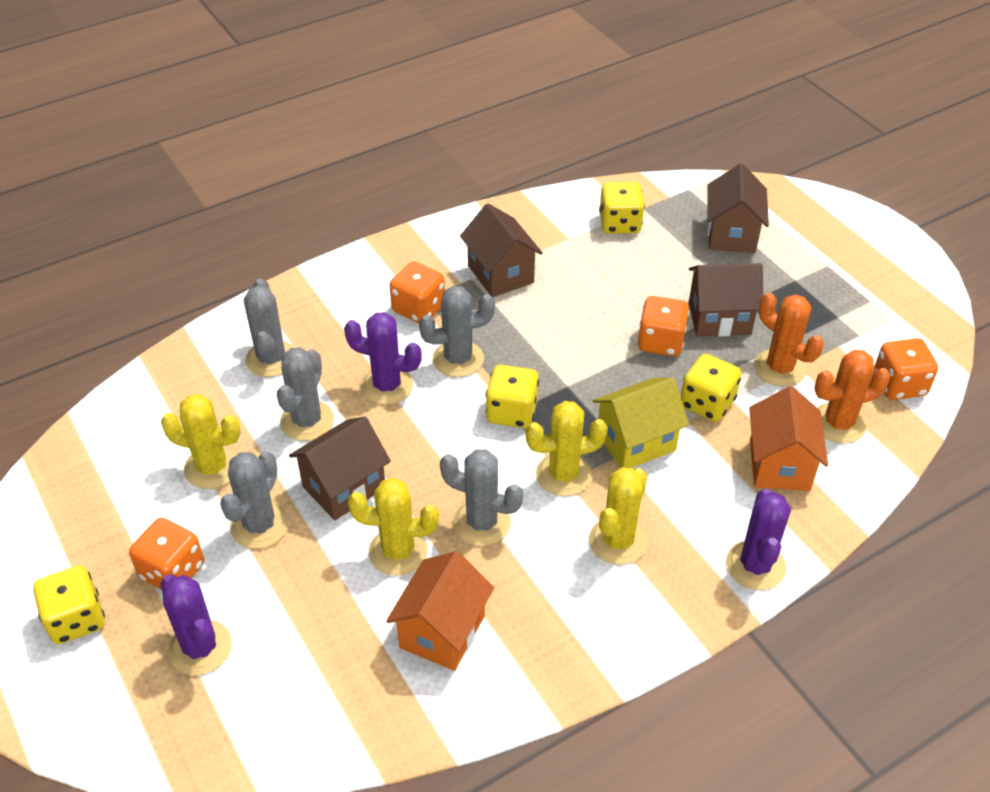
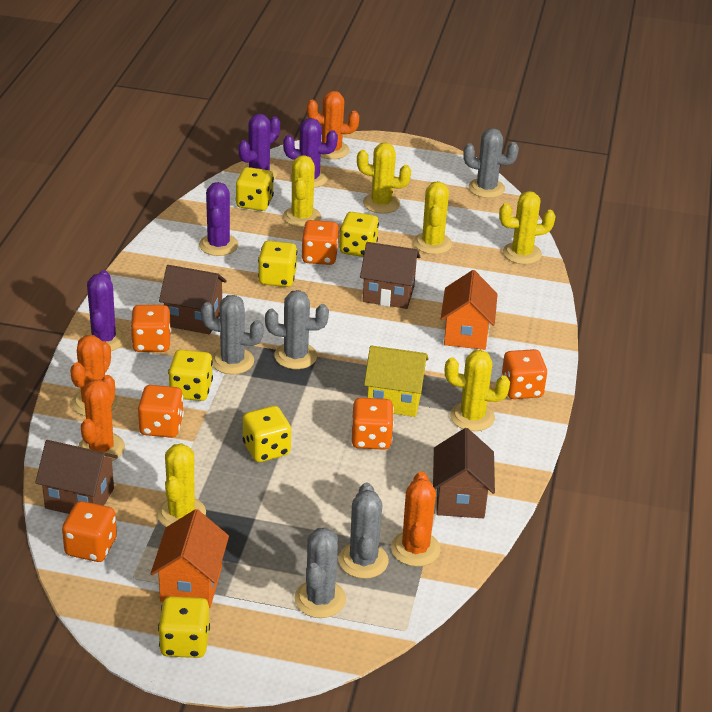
orange cactus: 2 -> 4
orange dice: 4 -> 6
purple cactus: 3 -> 4
yellow cactus: 4 -> 6
yellow dice: 4 -> 6

